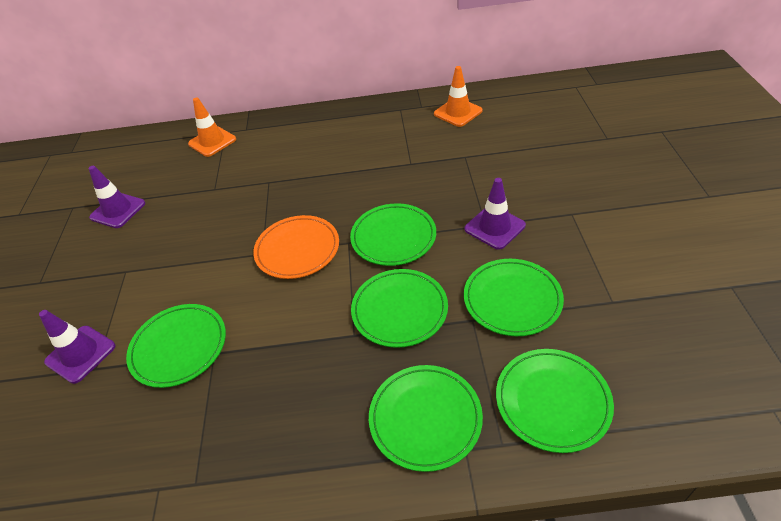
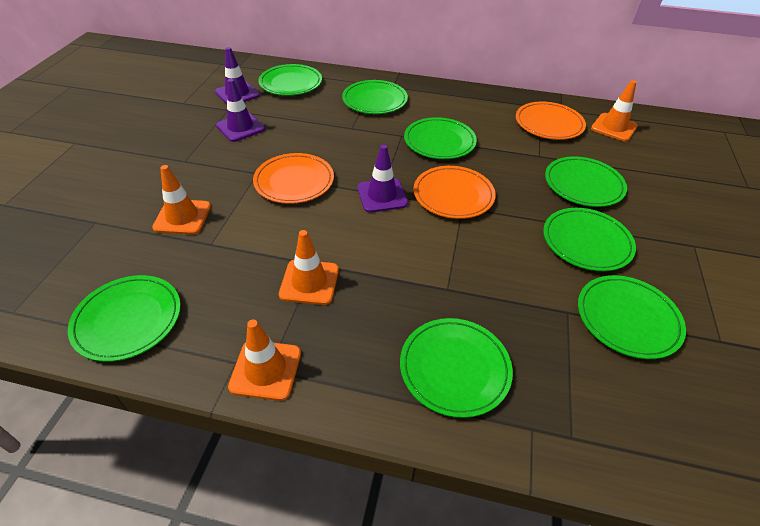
green plate: 6 -> 8
orange plate: 1 -> 3
orange traffic cone: 2 -> 4

